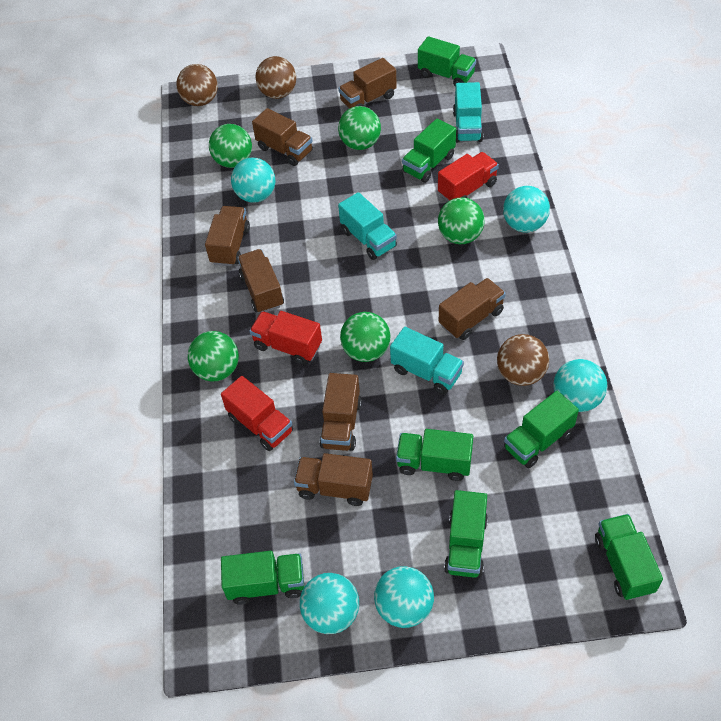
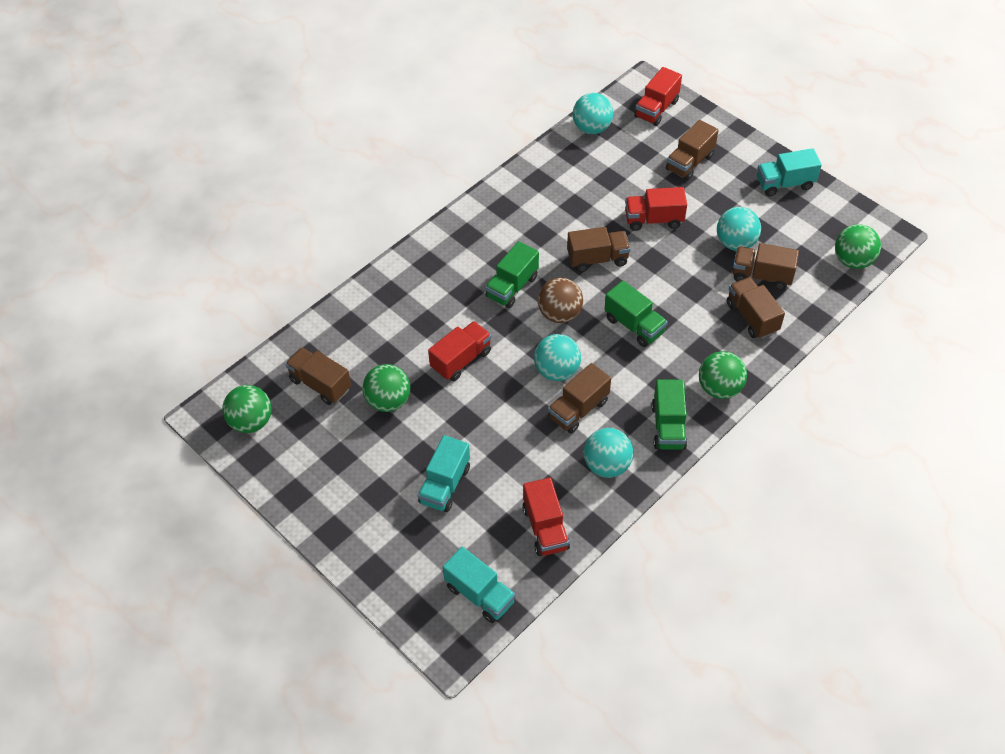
brown ball: 3 -> 1
brown truck: 7 -> 6
green ball: 5 -> 4
green truck: 7 -> 3
red truck: 3 -> 4
turquoise ball: 5 -> 4

